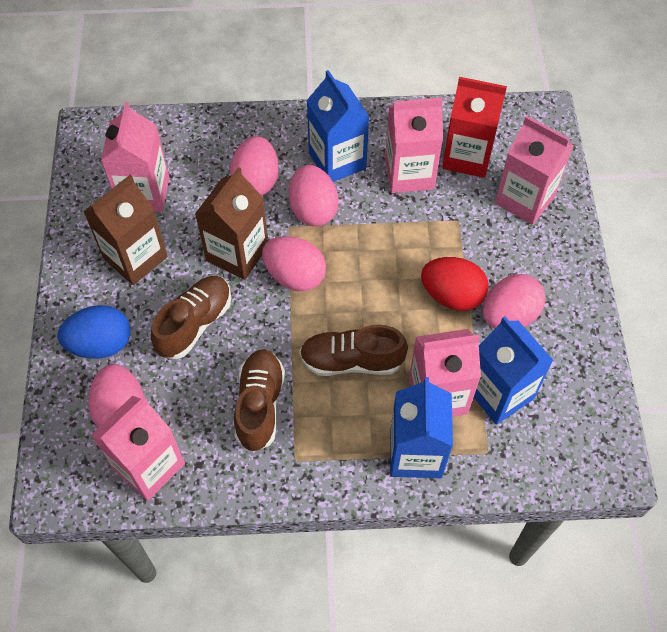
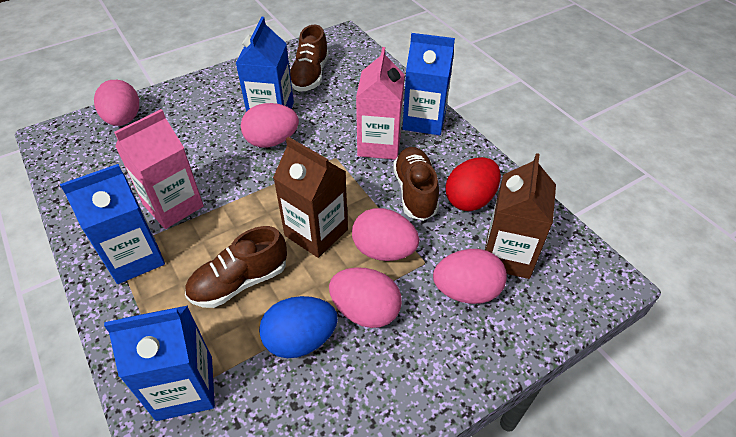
blue carton: 3 -> 4
pink carton: 5 -> 2
red carton: 1 -> 0

